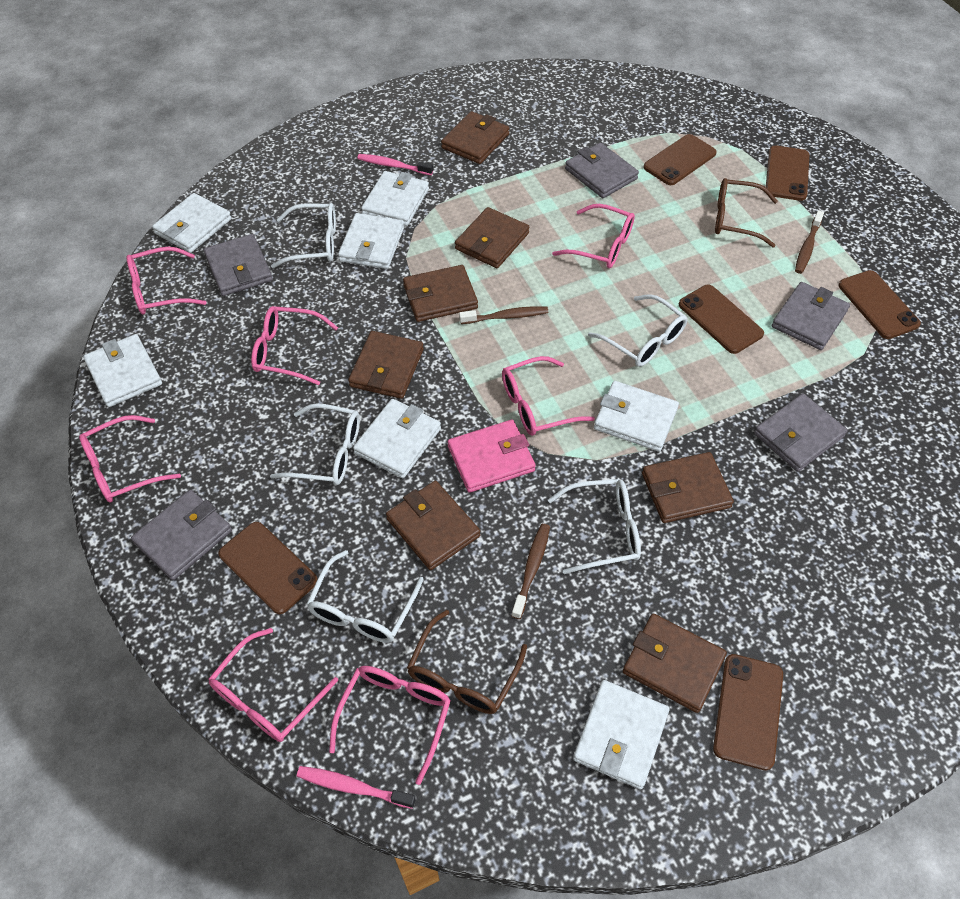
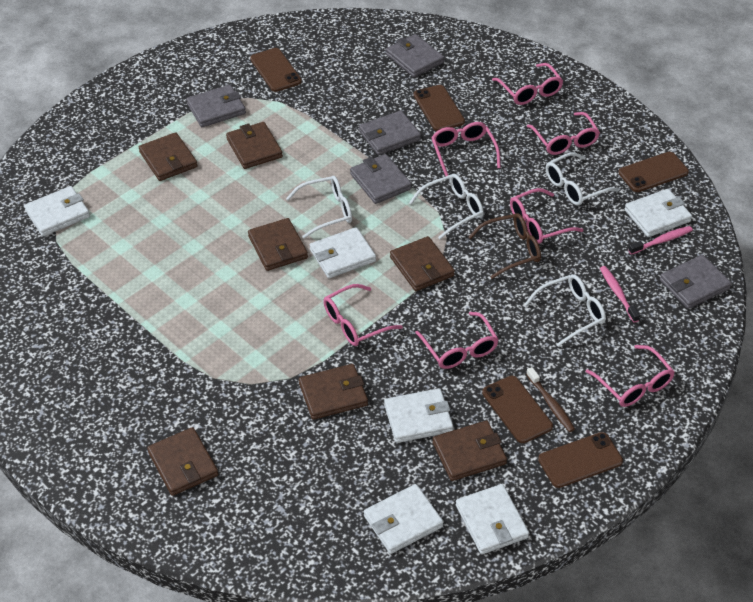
brown glasses: 2 -> 1
brown phone: 6 -> 5
brown toothbrush: 3 -> 1
pink wallet: 1 -> 0
white glasses: 5 -> 4
white wallet: 7 -> 6

